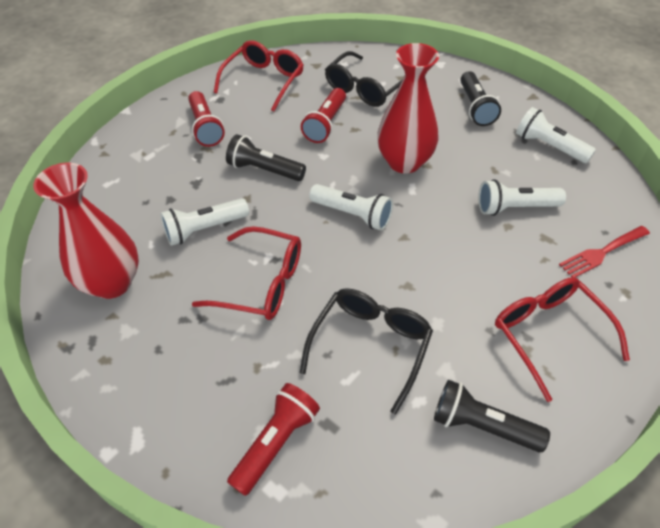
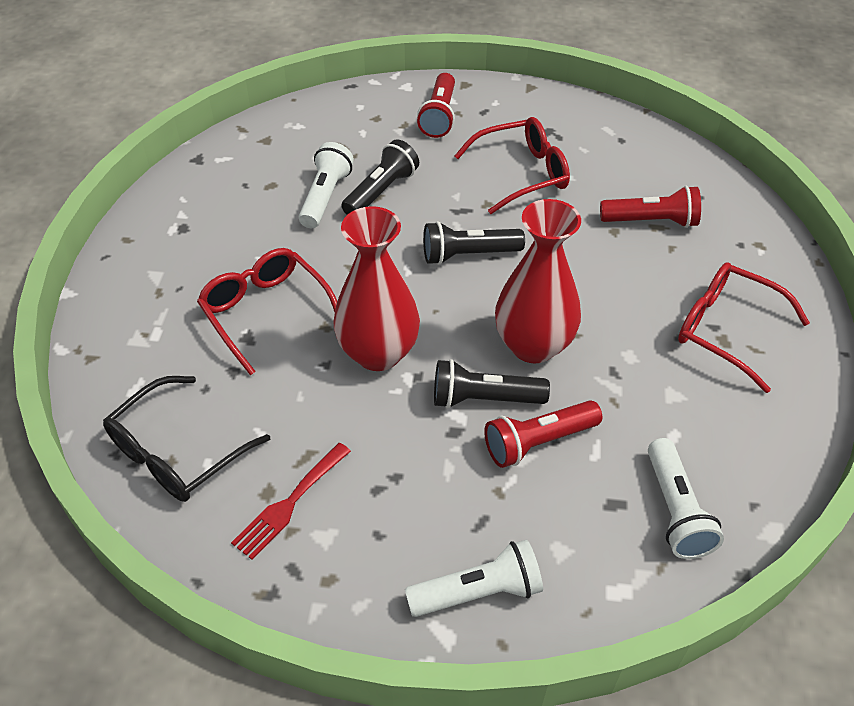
black glasses: 2 -> 1
white flashlight: 4 -> 3

